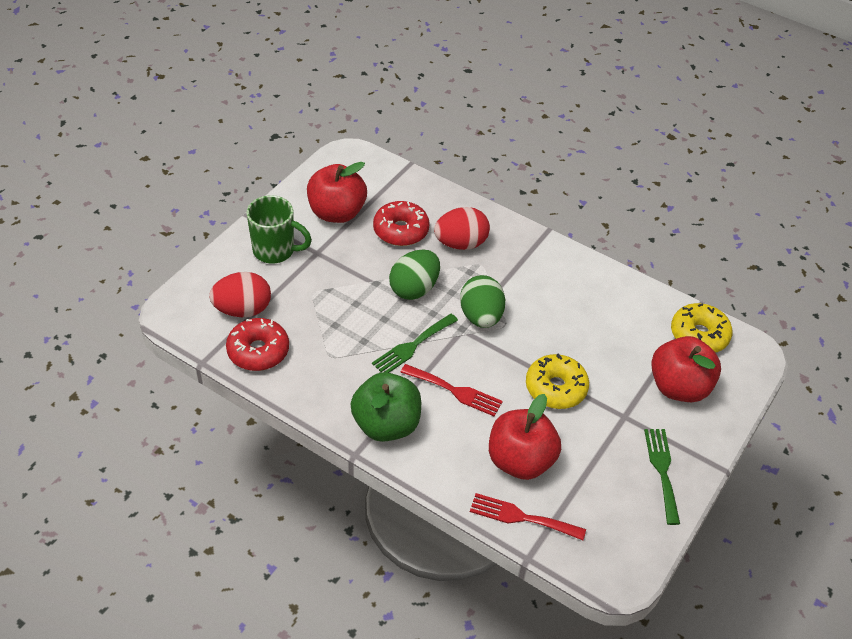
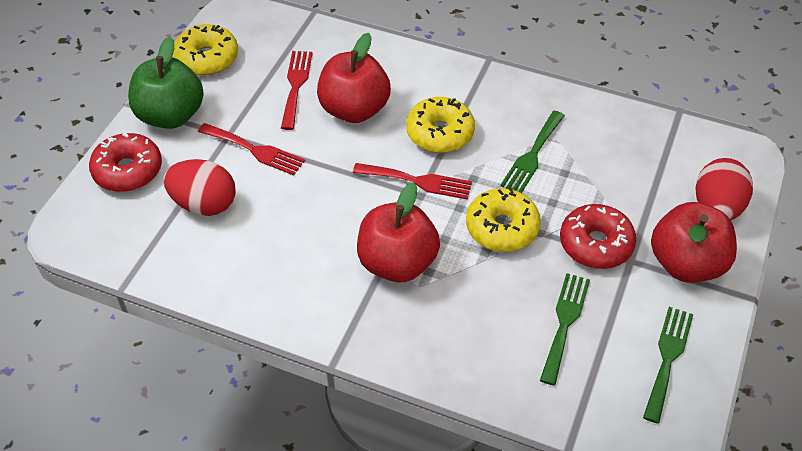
green egg: 2 -> 0
green fork: 2 -> 3
green mug: 1 -> 0
red fork: 2 -> 3
yellow donut: 2 -> 3

